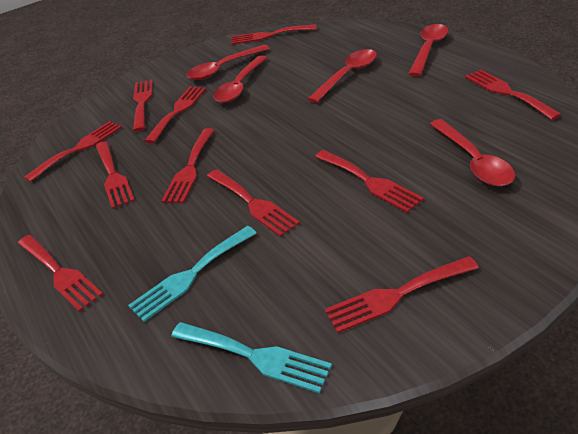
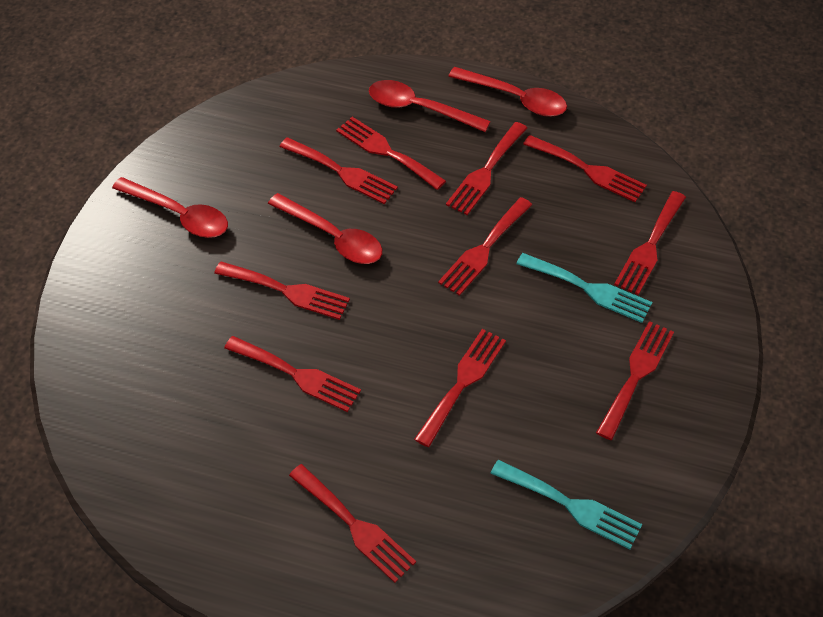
red spoon: 5 -> 4

